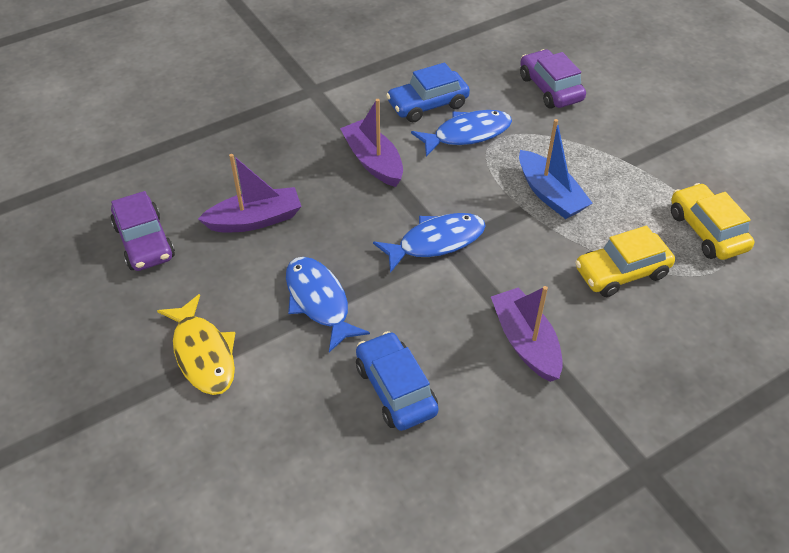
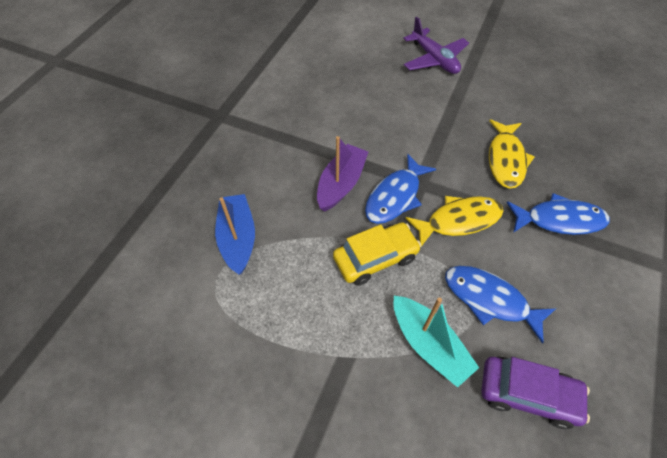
blue car: 2 -> 0
purple boat: 3 -> 1
purple car: 2 -> 1
purple plane: 0 -> 1
turquoise boat: 0 -> 1
yellow car: 2 -> 1
yellow fish: 1 -> 2

